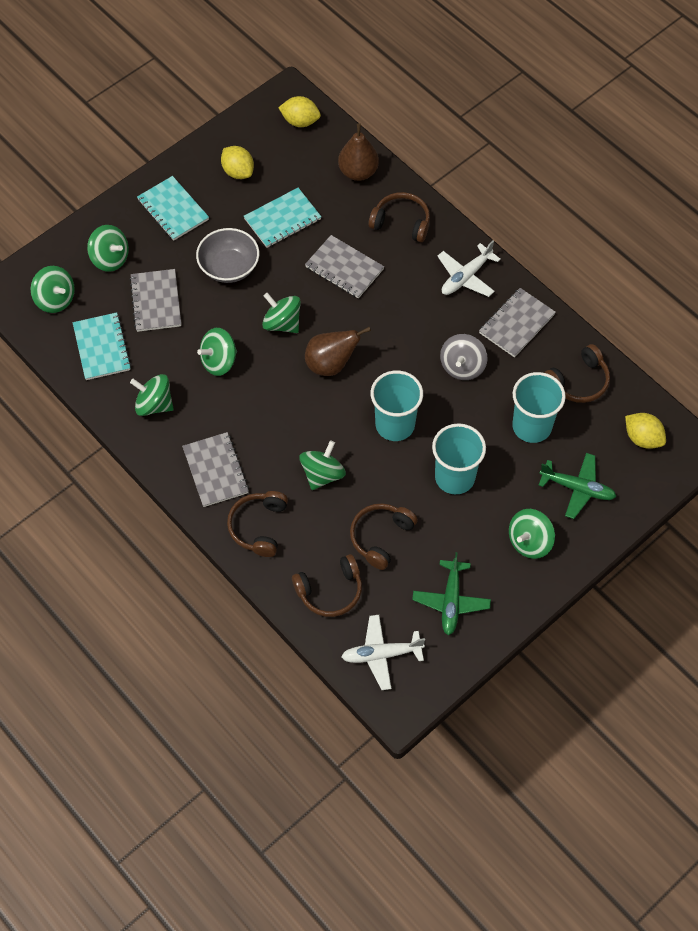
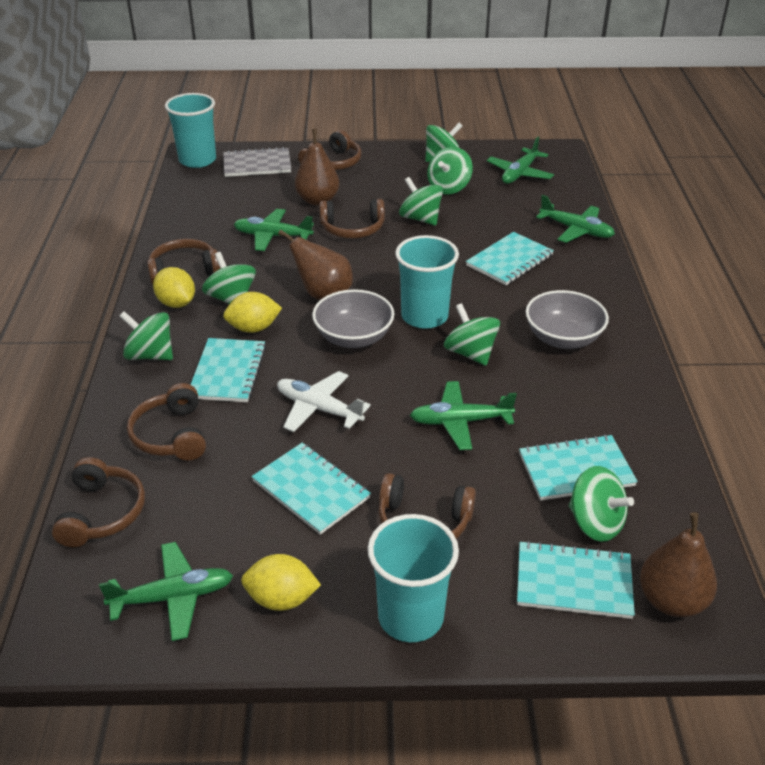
brown headphones: 5 -> 6
brown pear: 2 -> 3
green plane: 2 -> 5
grey bowl: 1 -> 2
grey notebook: 4 -> 1
grey spinning top: 1 -> 0
turquoise notebook: 3 -> 5
white plane: 2 -> 1

